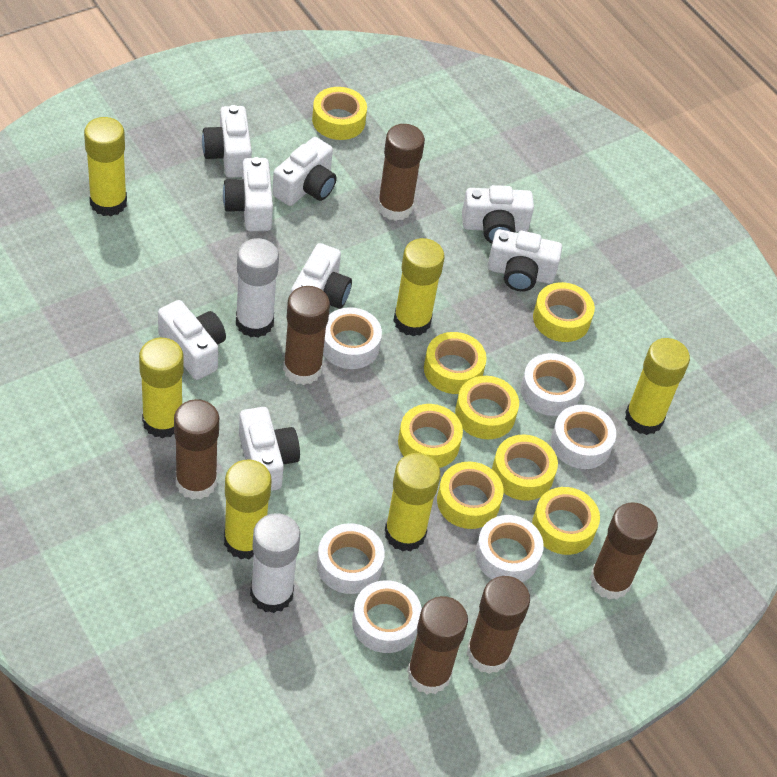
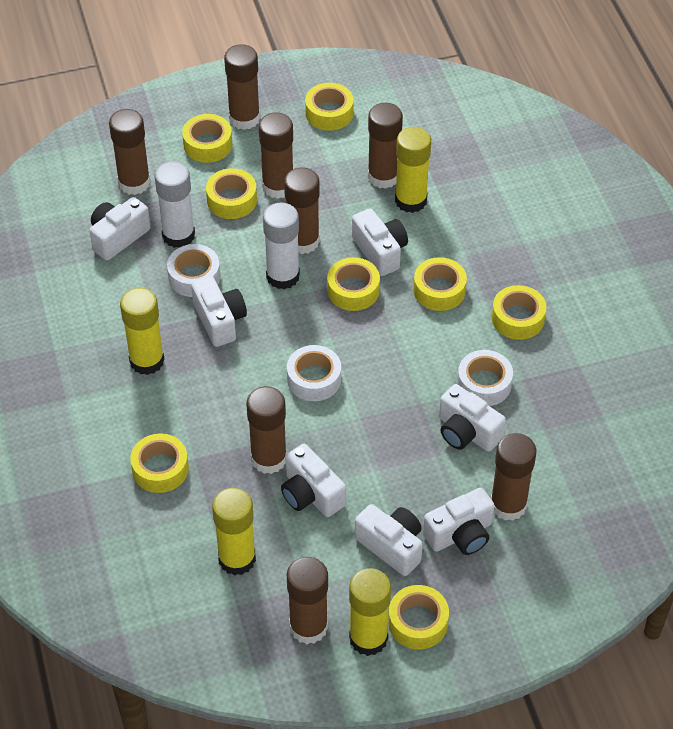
brown glue stick: 6 -> 8
white camera: 8 -> 7
white tape: 6 -> 3
yellow glue stick: 6 -> 4

